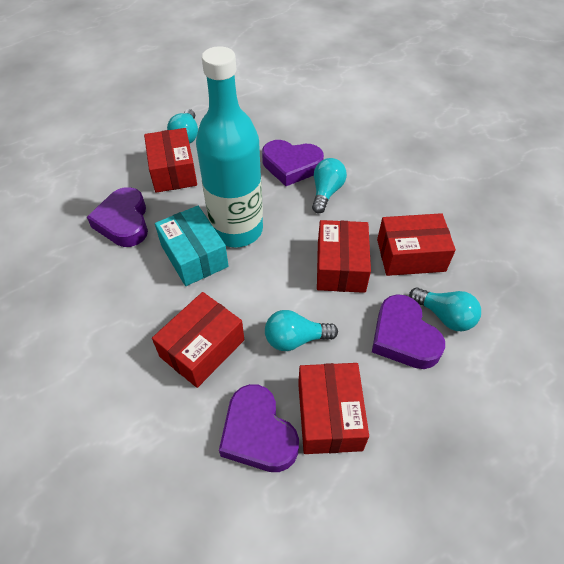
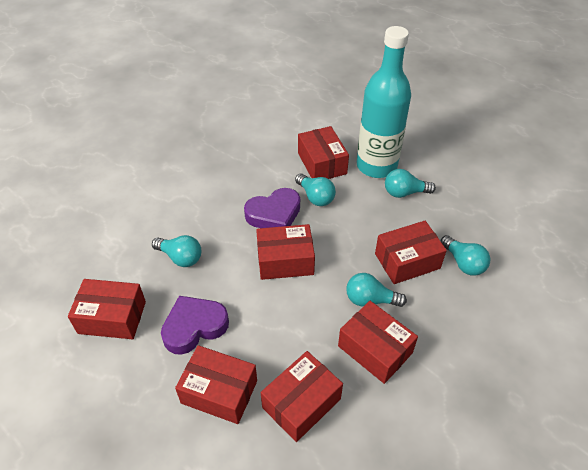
purple heart: 4 -> 2
red box: 5 -> 7
turquoise box: 1 -> 0
turquoise light bulb: 4 -> 5

